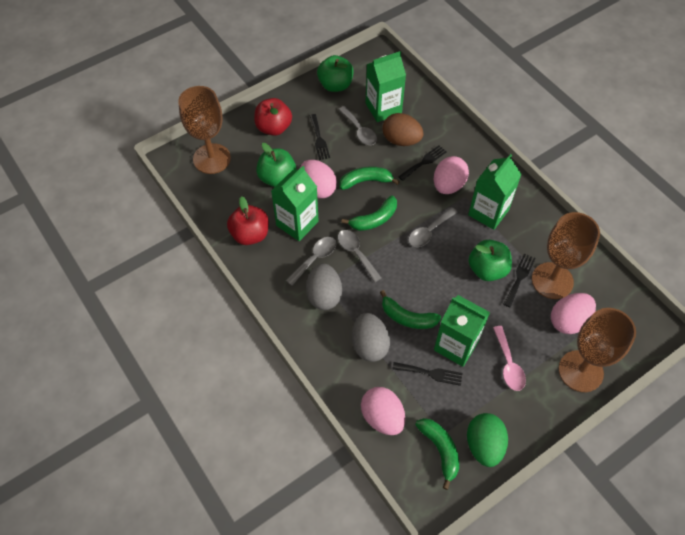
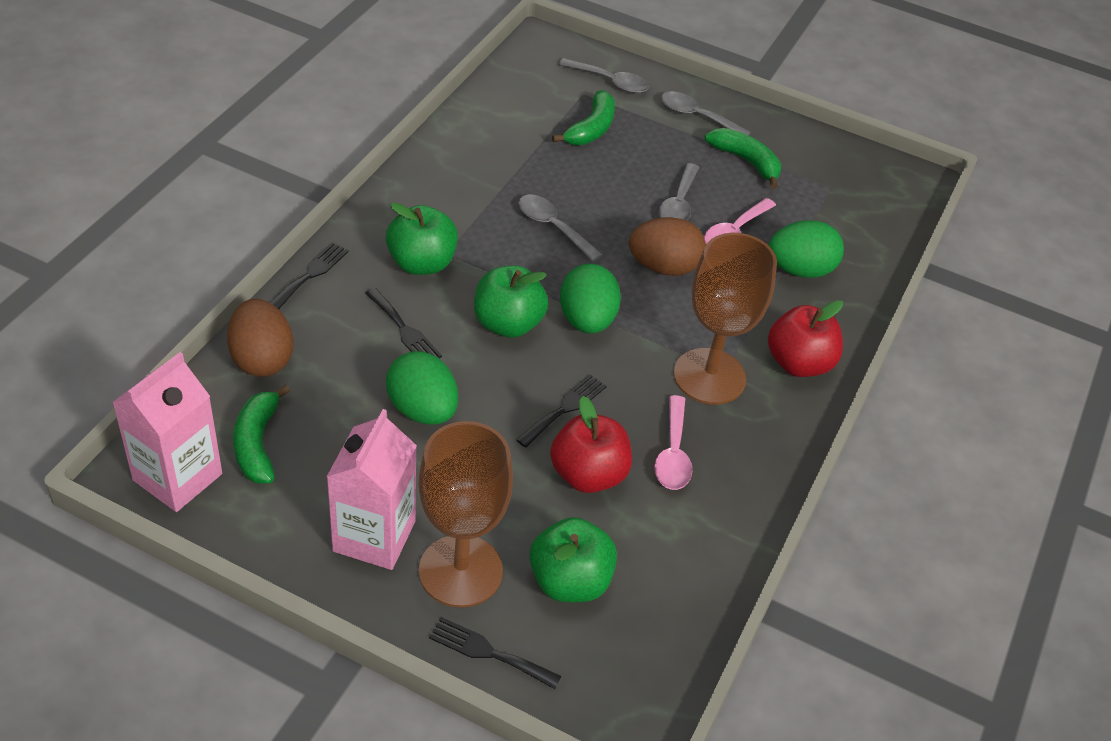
brown egg: 1 -> 2
brown goblet: 3 -> 2
green banana: 4 -> 3
green carton: 4 -> 0
green egg: 1 -> 3
grey egg: 2 -> 0
pink carton: 0 -> 2
pink egg: 4 -> 0
pink spoon: 1 -> 2

